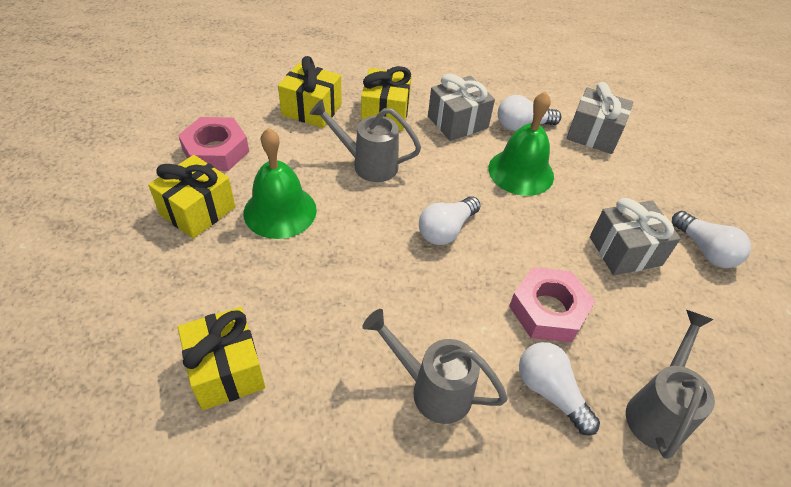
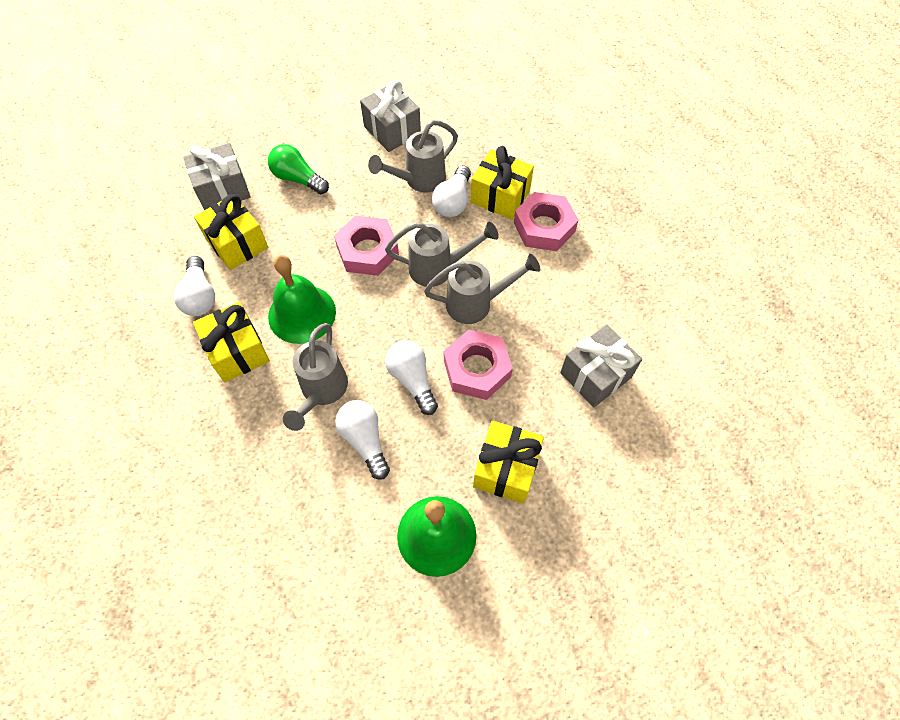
green light bulb: 0 -> 1
grey watering can: 3 -> 4
pink nut: 2 -> 3

